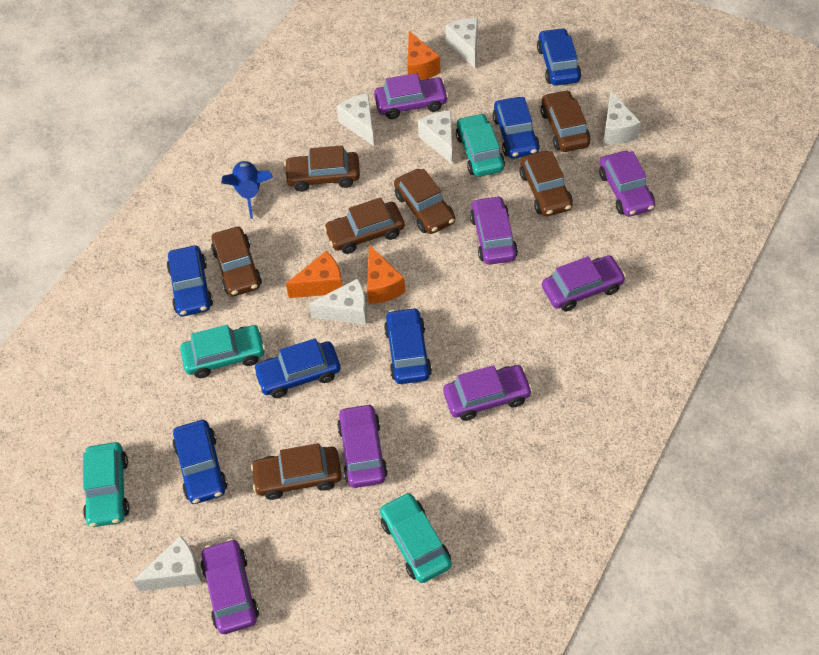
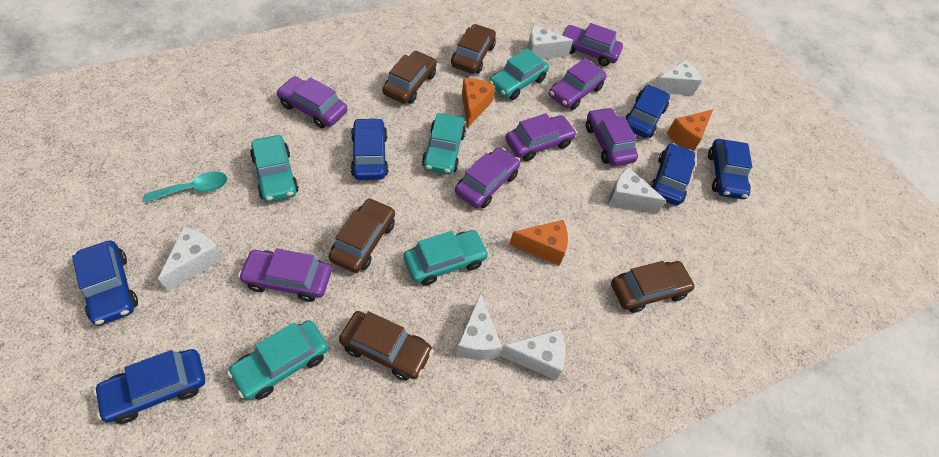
blue rocket: 1 -> 0
brown car: 7 -> 5
turquoise car: 4 -> 5
turquoise spoon: 0 -> 1

